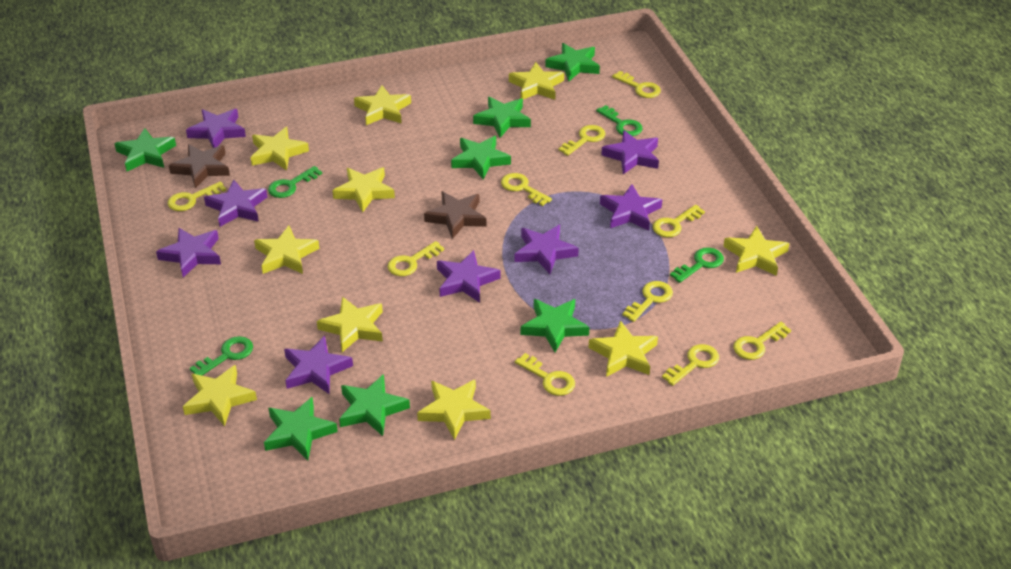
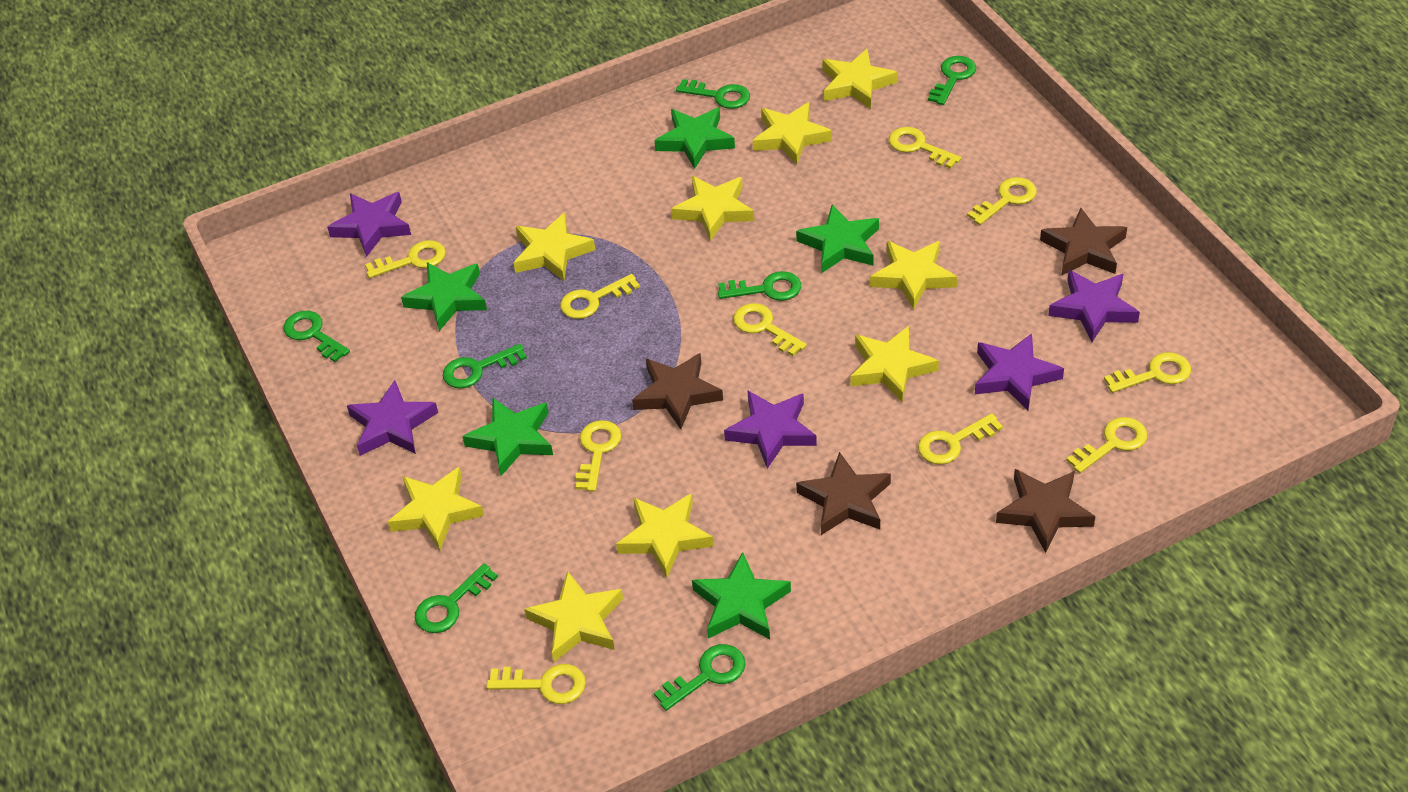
brown star: 2 -> 4
green key: 4 -> 7
green star: 7 -> 5
purple star: 8 -> 5
yellow star: 10 -> 9

